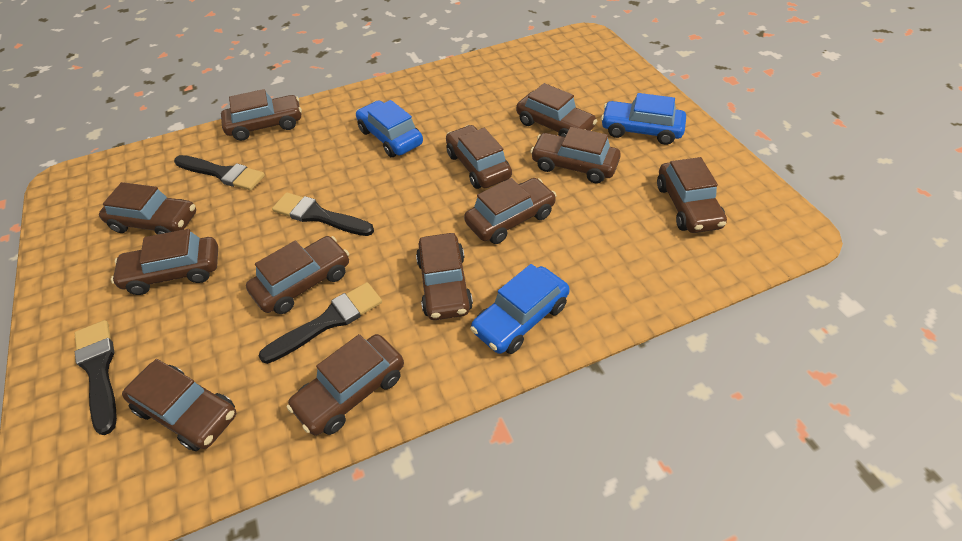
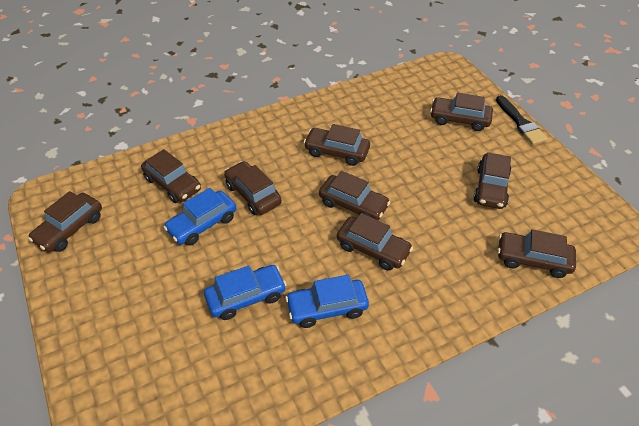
black brush: 4 -> 1
brown car: 12 -> 9

